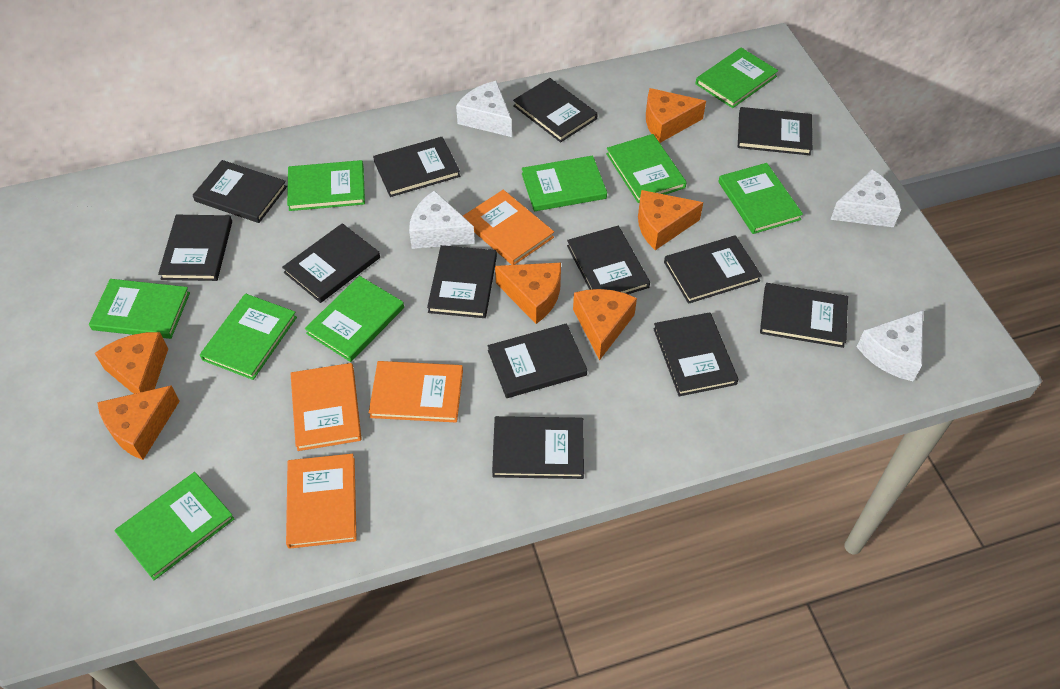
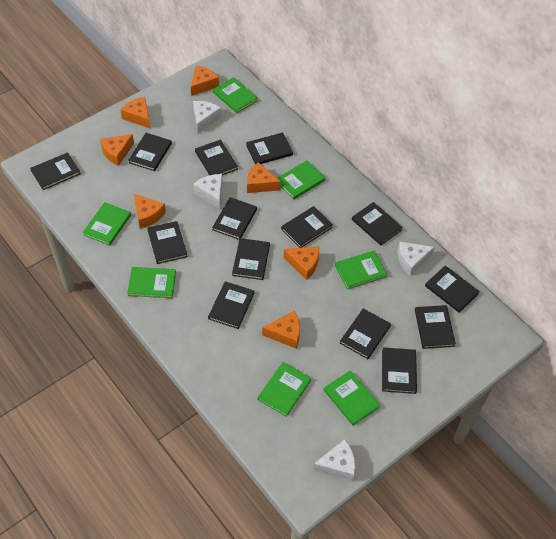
black book: 13 -> 14
green book: 9 -> 7
orange book: 4 -> 0
orange cheese: 6 -> 7

